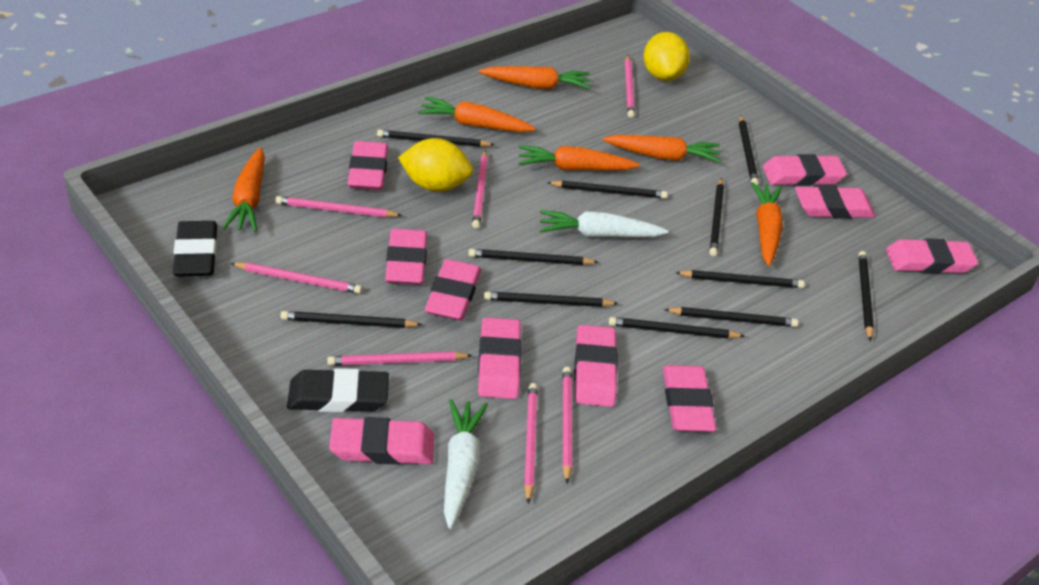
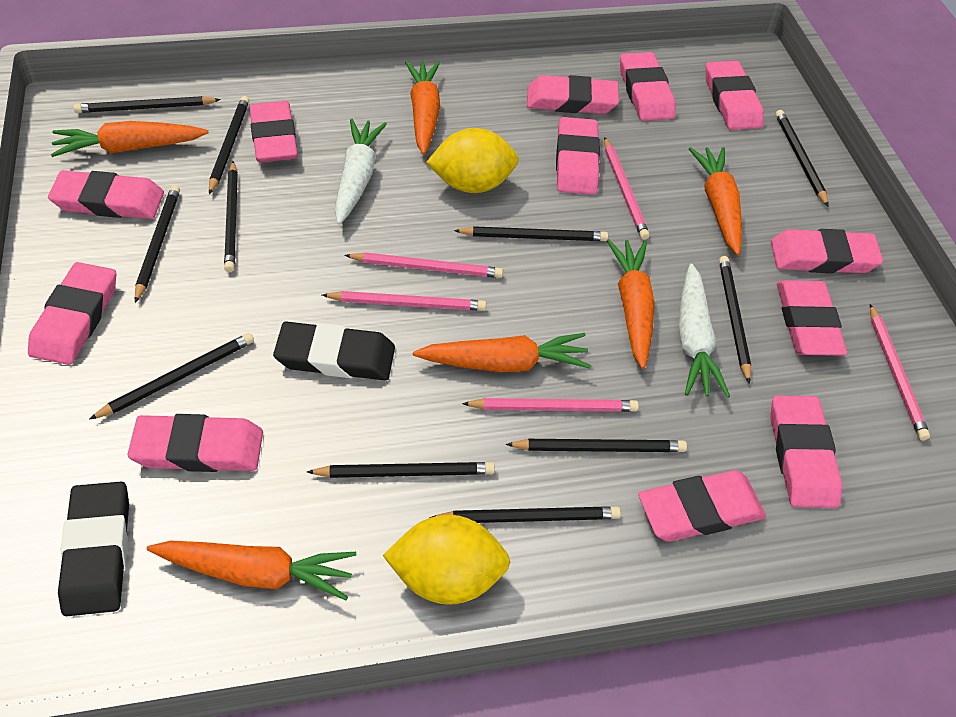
pink eraser: 10 -> 12
pink pencil: 7 -> 5

